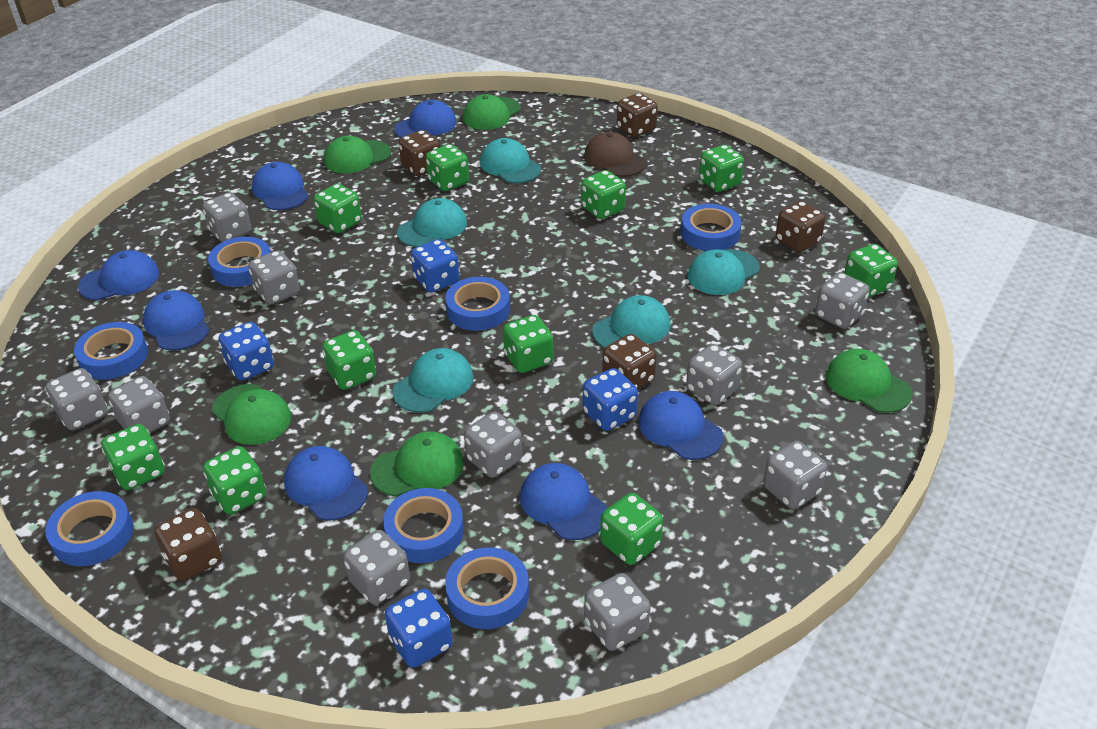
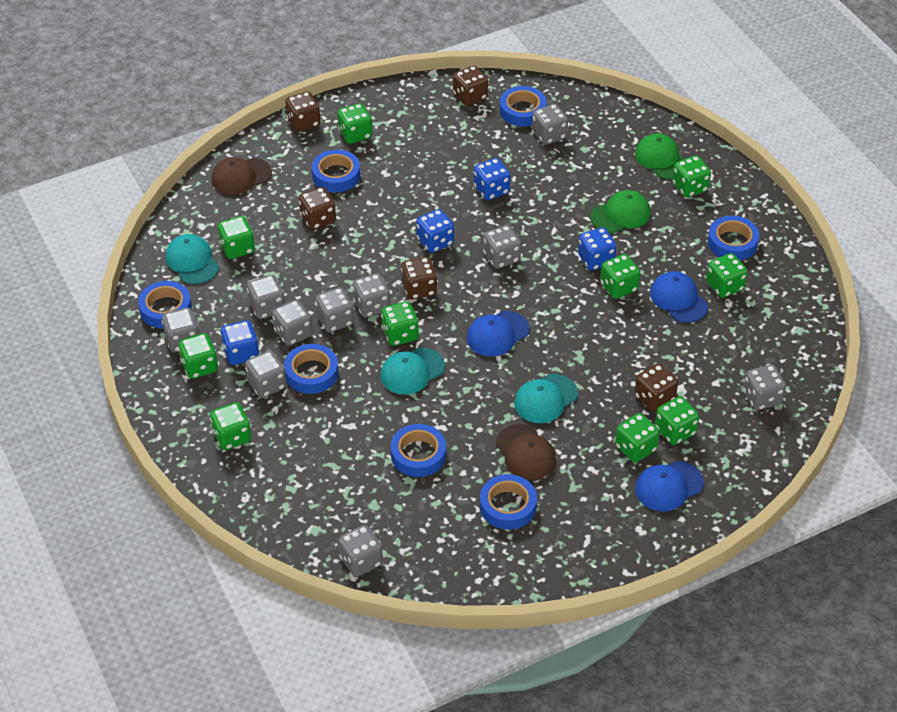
blue cap: 7 -> 3
brown cap: 1 -> 2
green cap: 5 -> 2
turquoise cap: 5 -> 3

